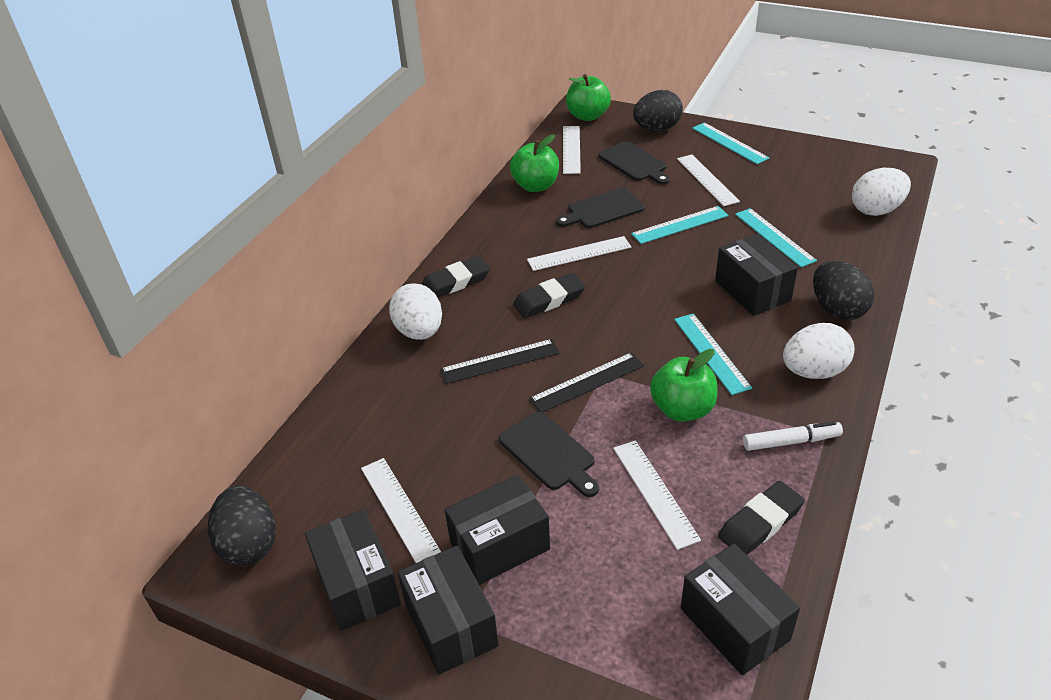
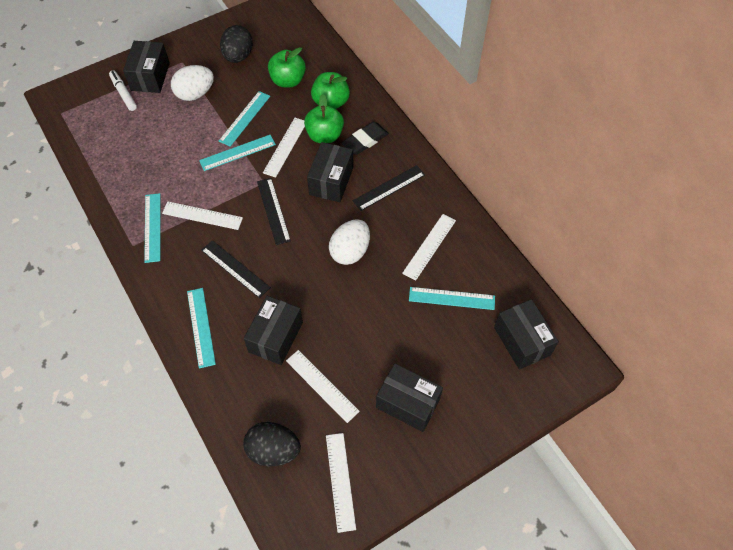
black cutting board: 3 -> 0
black egg: 3 -> 2
black eraser: 3 -> 1
black ruler: 2 -> 3
turquoise ruler: 4 -> 5
white egg: 3 -> 2

